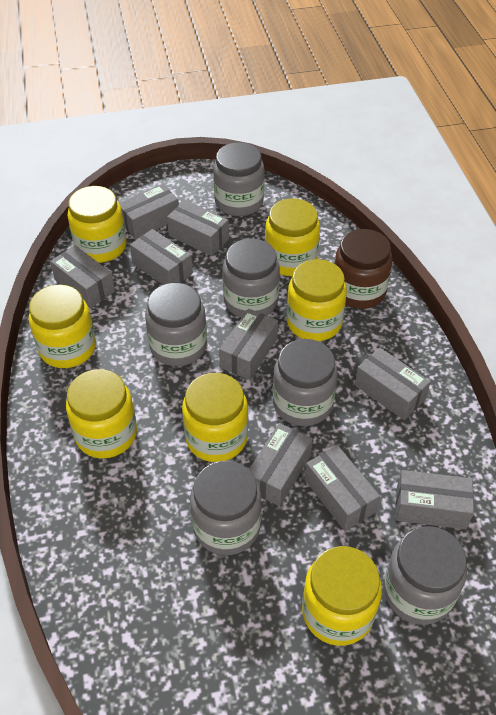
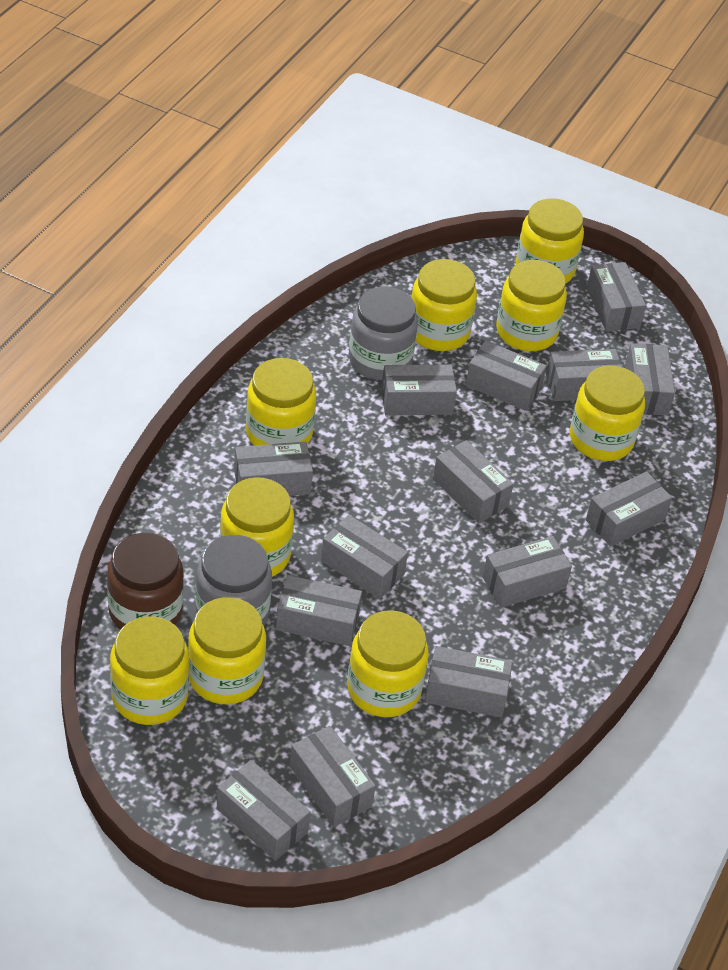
grey box: 9 -> 14
grey jar: 6 -> 2
yellow jar: 7 -> 9

